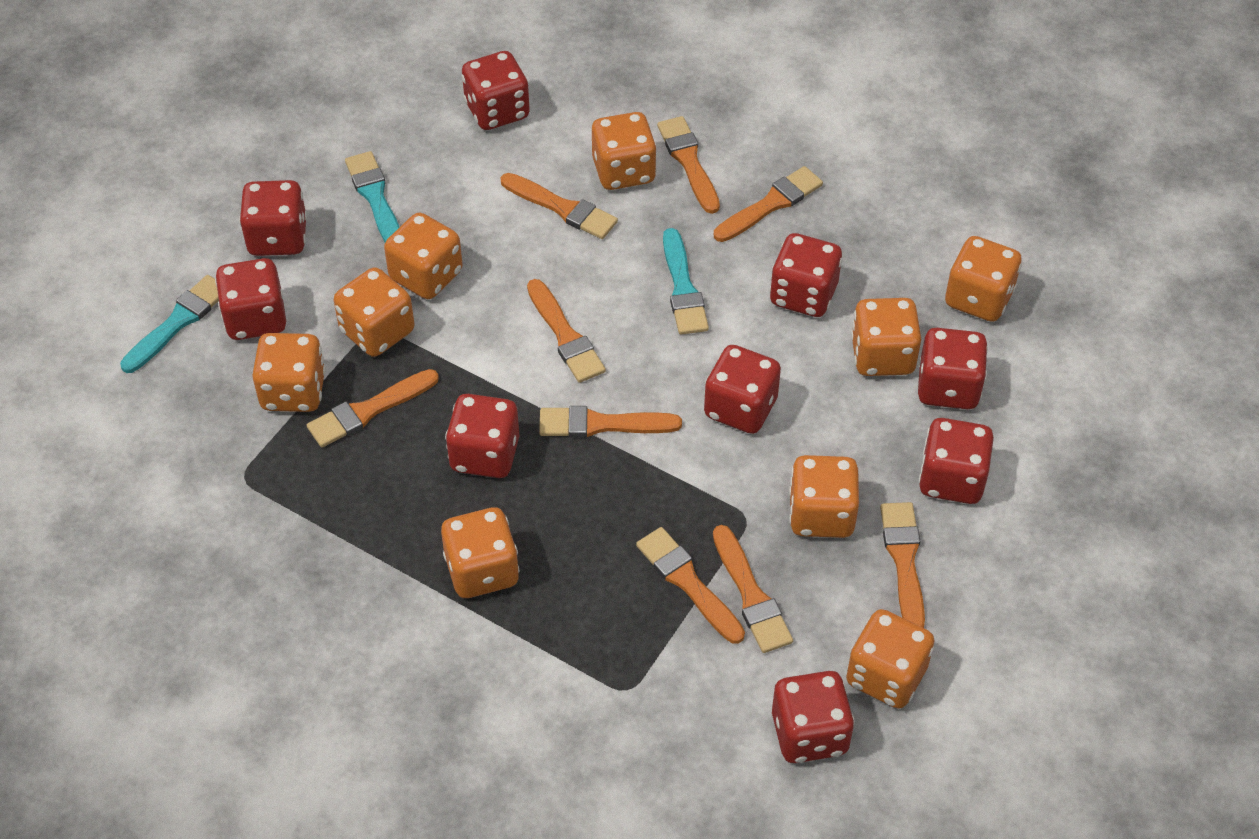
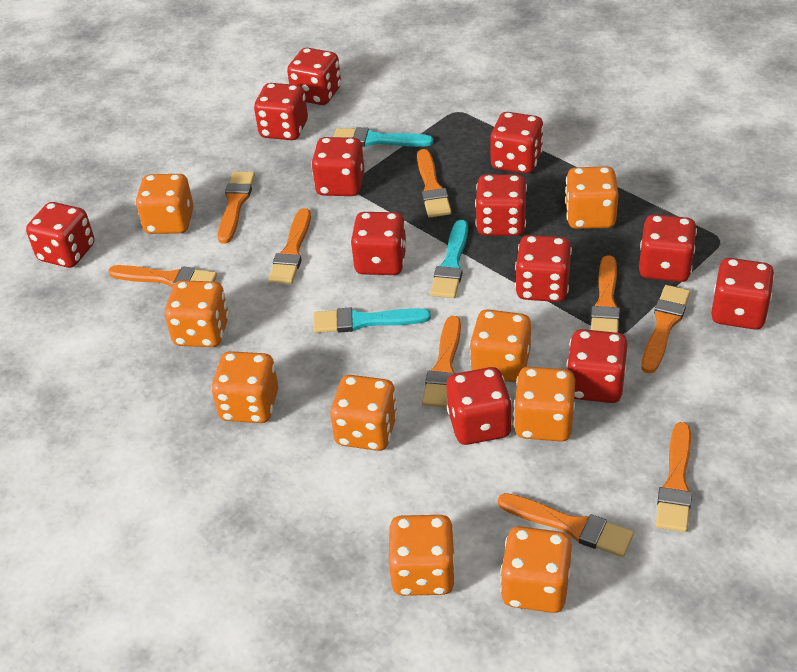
red dice: 9 -> 12

